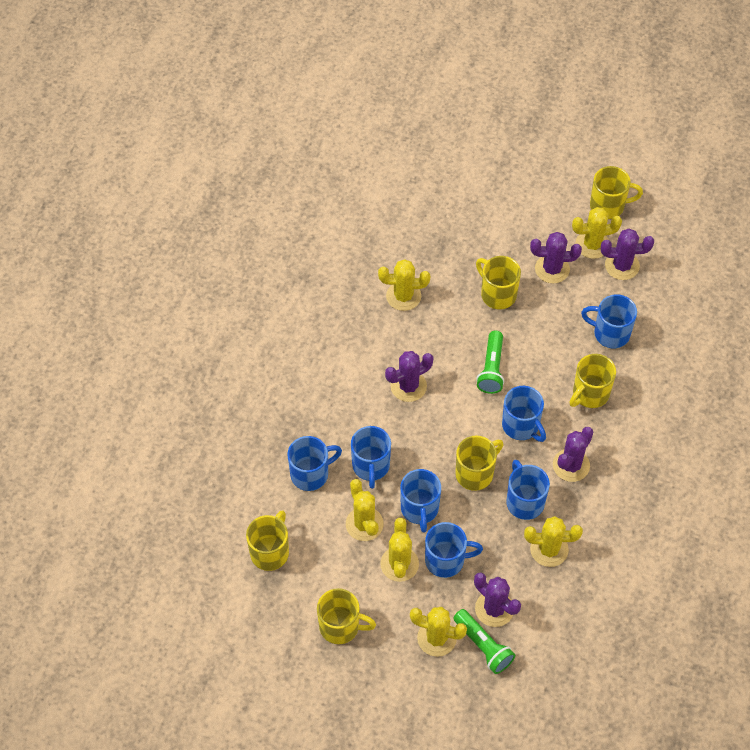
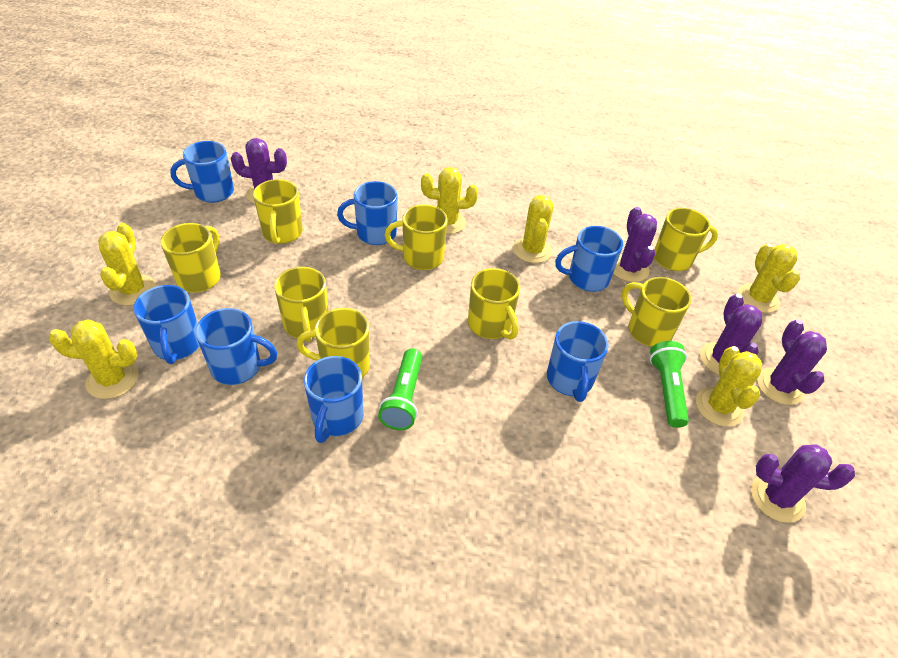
yellow mug: 6 -> 8

